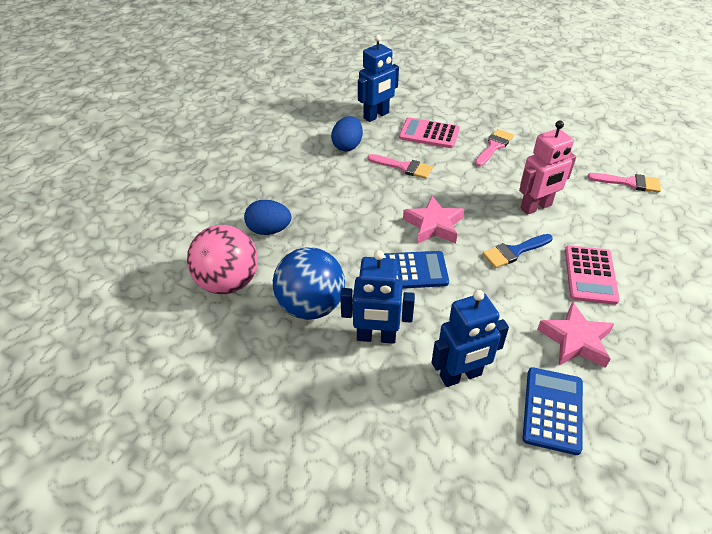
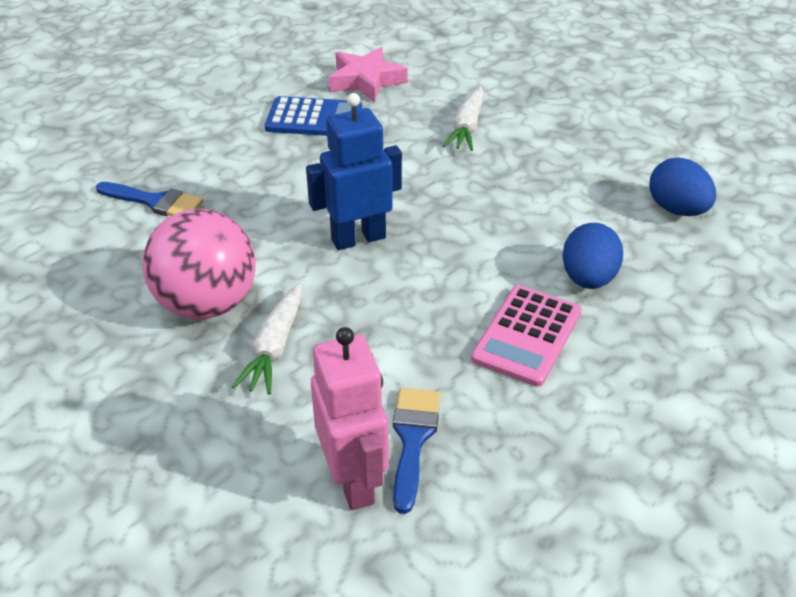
blue ball: 1 -> 0
blue brush: 1 -> 2
blue calculator: 2 -> 1
blue robot: 3 -> 1
pink brush: 3 -> 0
pink calculator: 2 -> 1
pink star: 2 -> 1
white carrot: 0 -> 2

